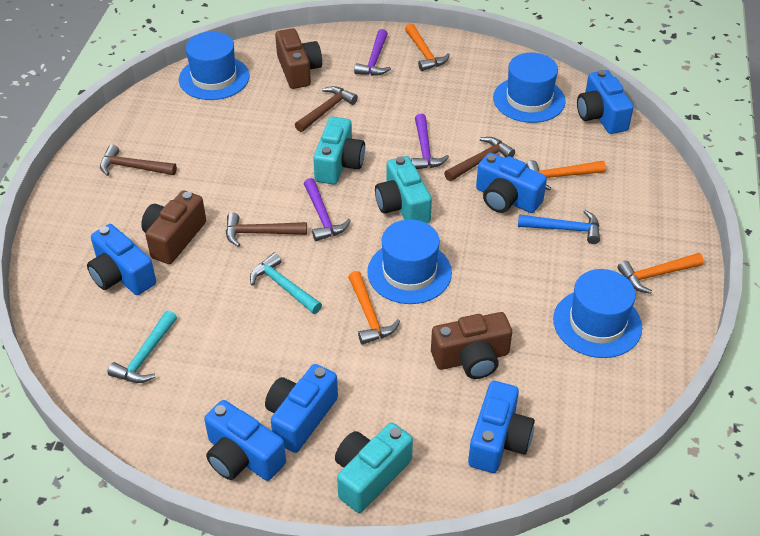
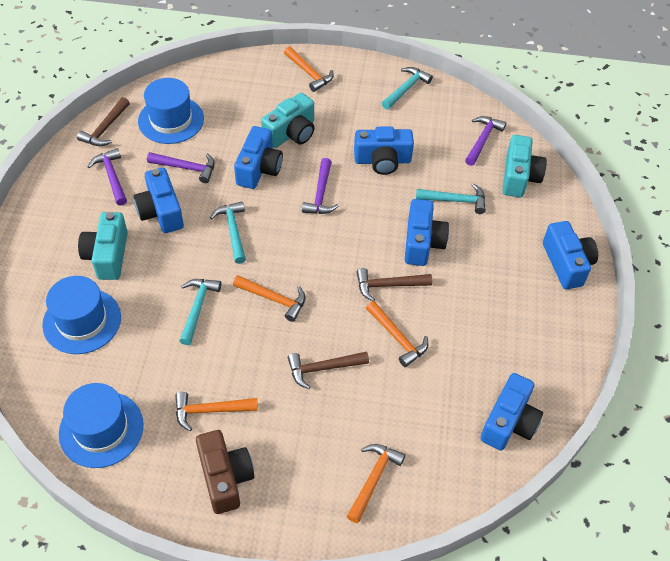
blue hammer: 1 -> 0
blue hat: 4 -> 3
brown camera: 3 -> 1
brown hammer: 4 -> 3
orange hammer: 4 -> 5
purple hammer: 3 -> 4
turquoise hammer: 2 -> 4

